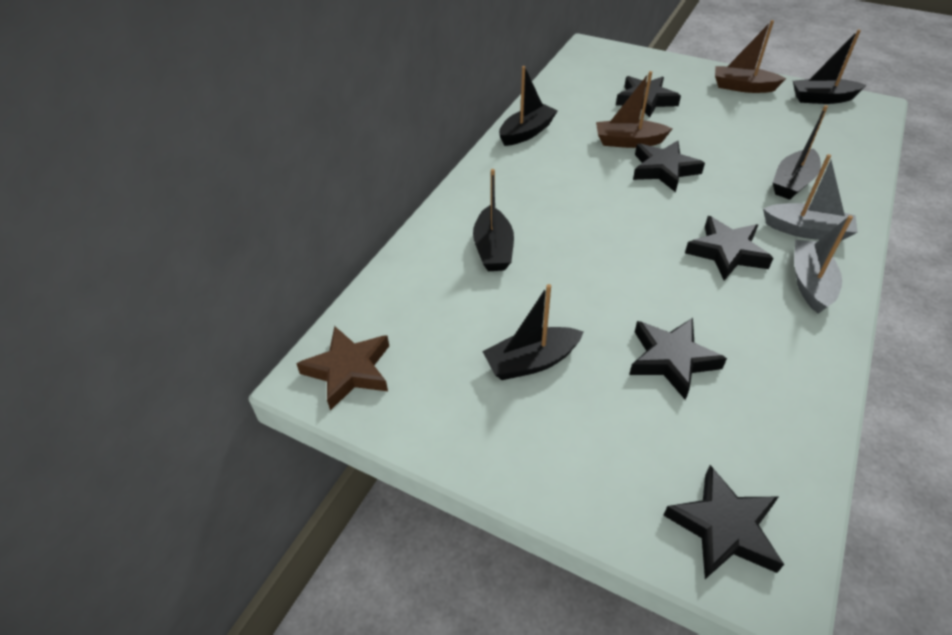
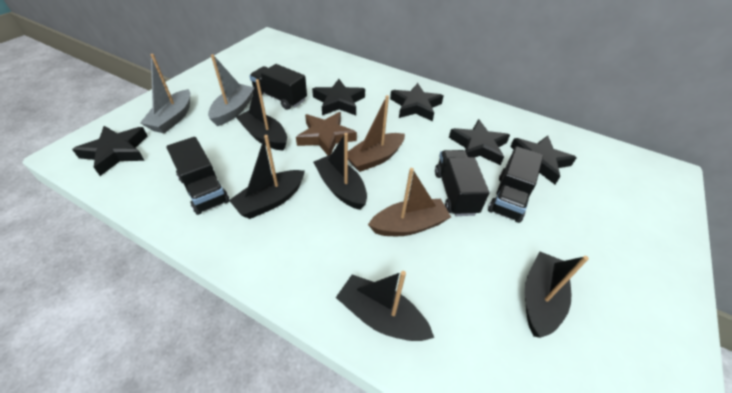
black truck: 0 -> 4

